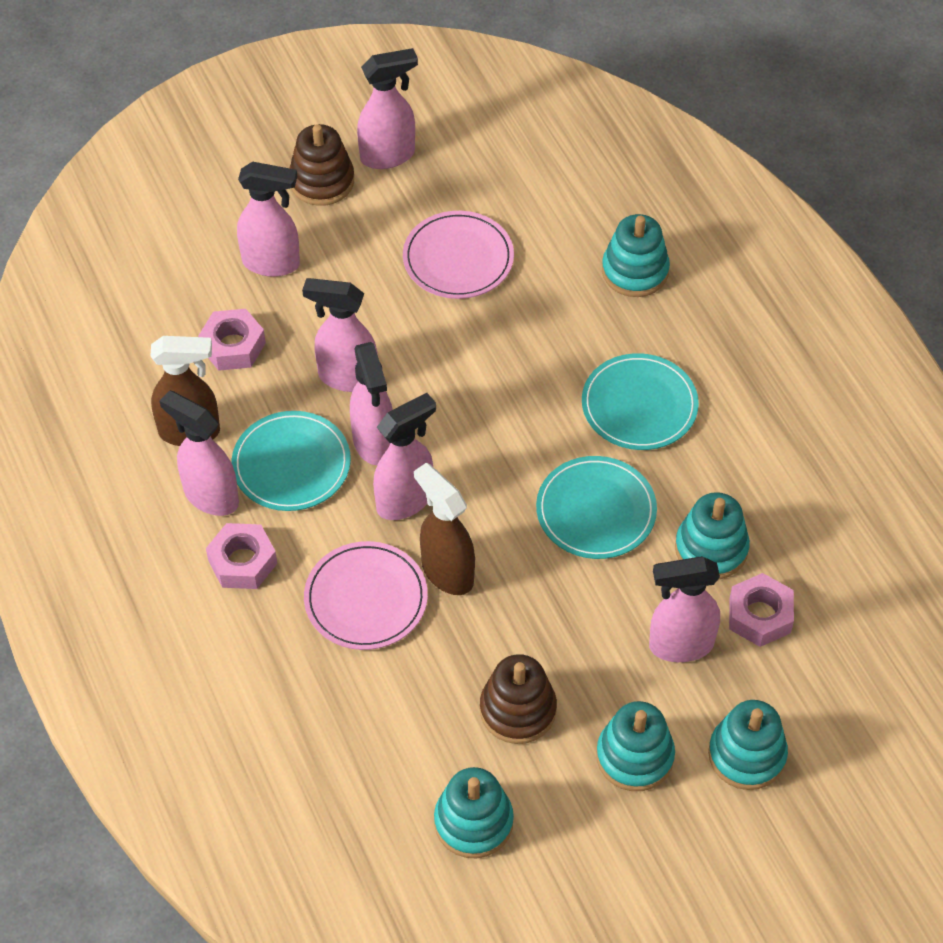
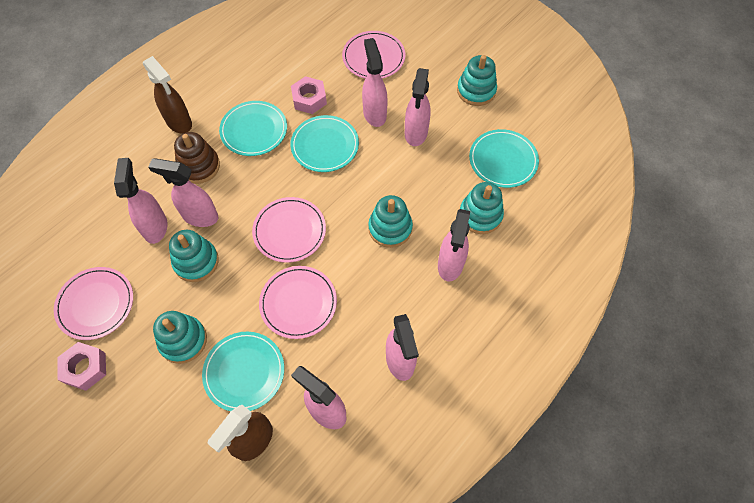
brown stacking toy: 2 -> 1
pink nut: 3 -> 2
pink plate: 2 -> 4
turquoise plate: 3 -> 4

